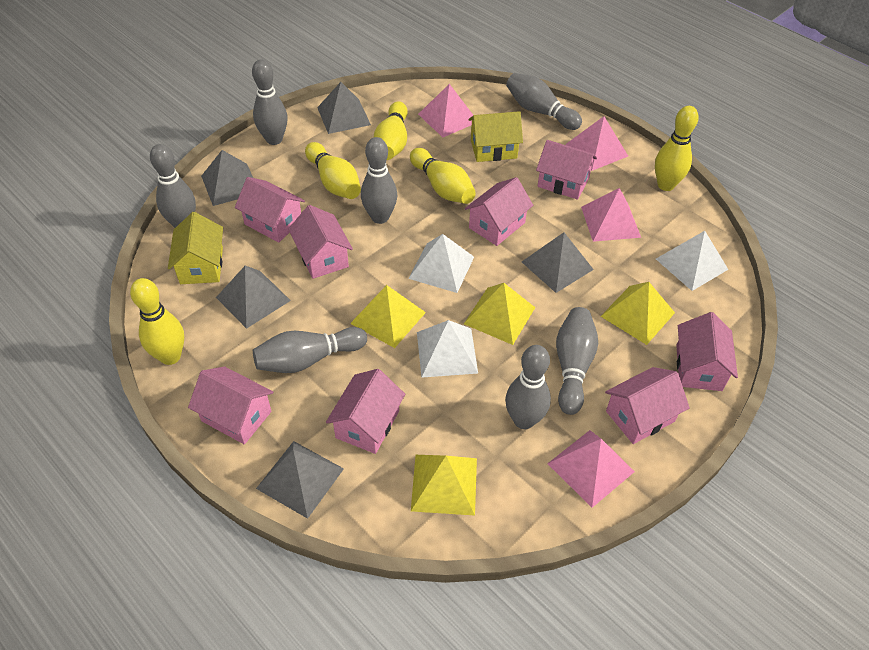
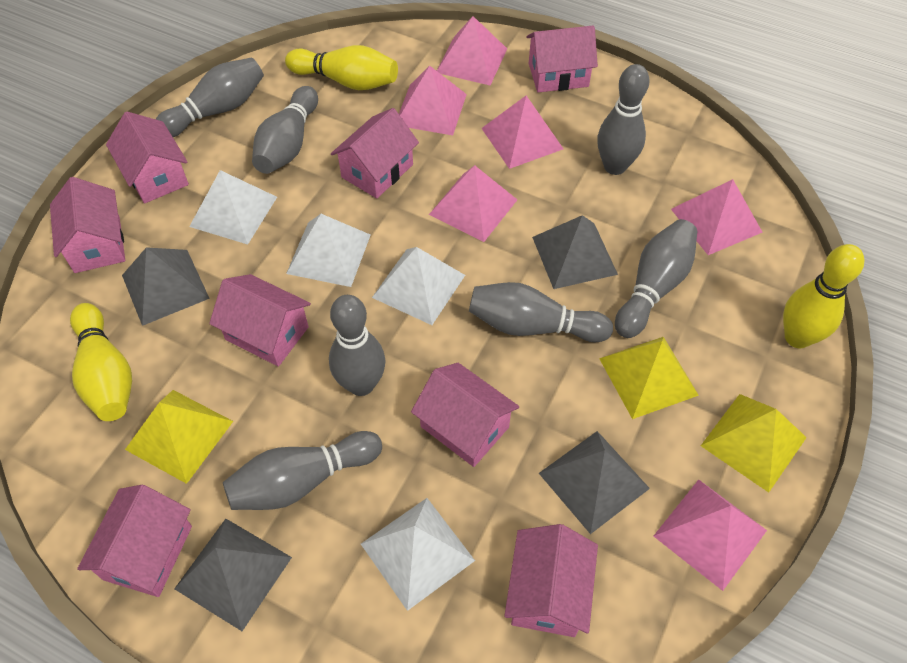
grey pyramid: 5 -> 4
pink pyramid: 4 -> 6
white pyramid: 3 -> 4
yellow bowling pin: 5 -> 3
yellow house: 2 -> 0
yellow pyramid: 4 -> 3

